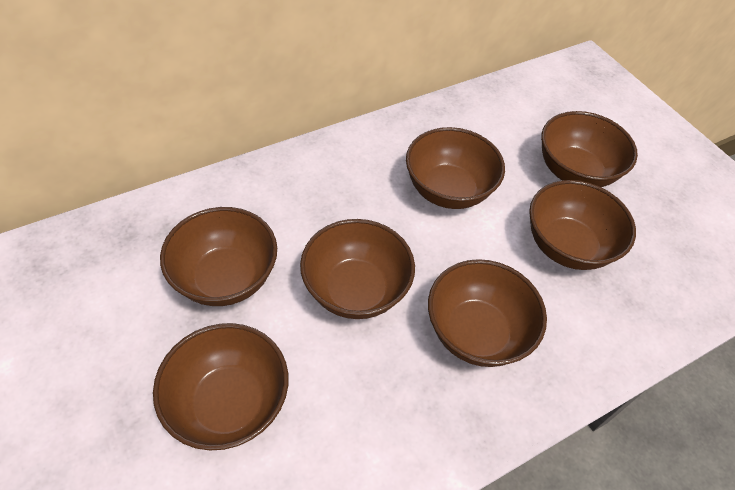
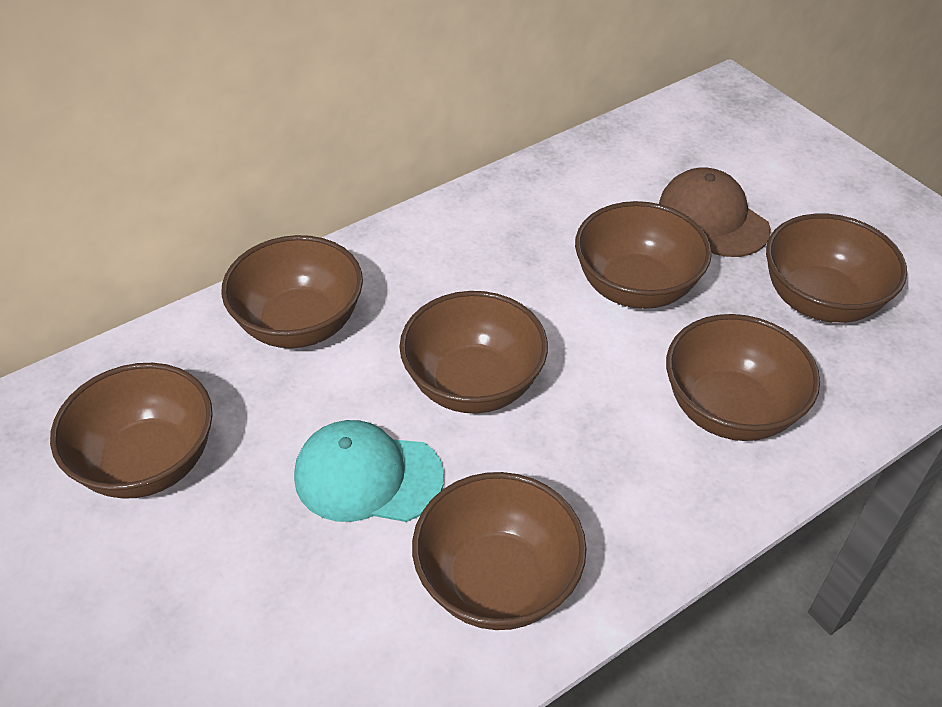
brown cap: 0 -> 1
turquoise cap: 0 -> 1

